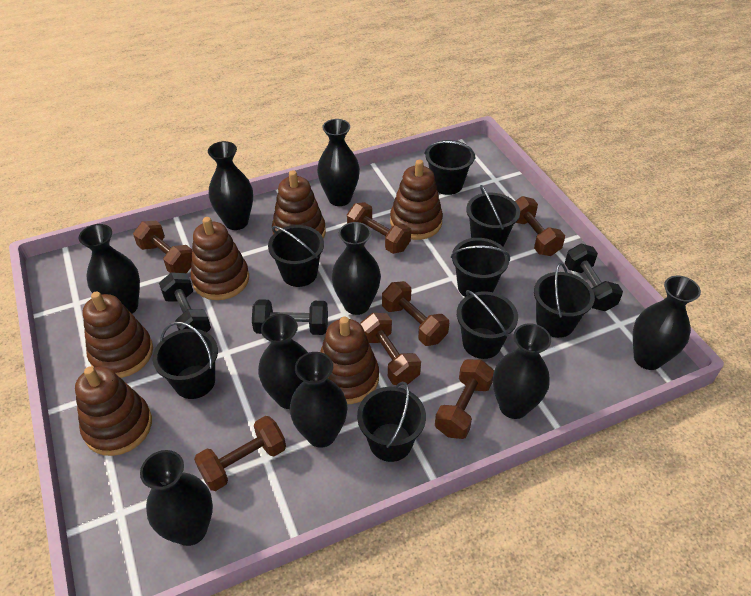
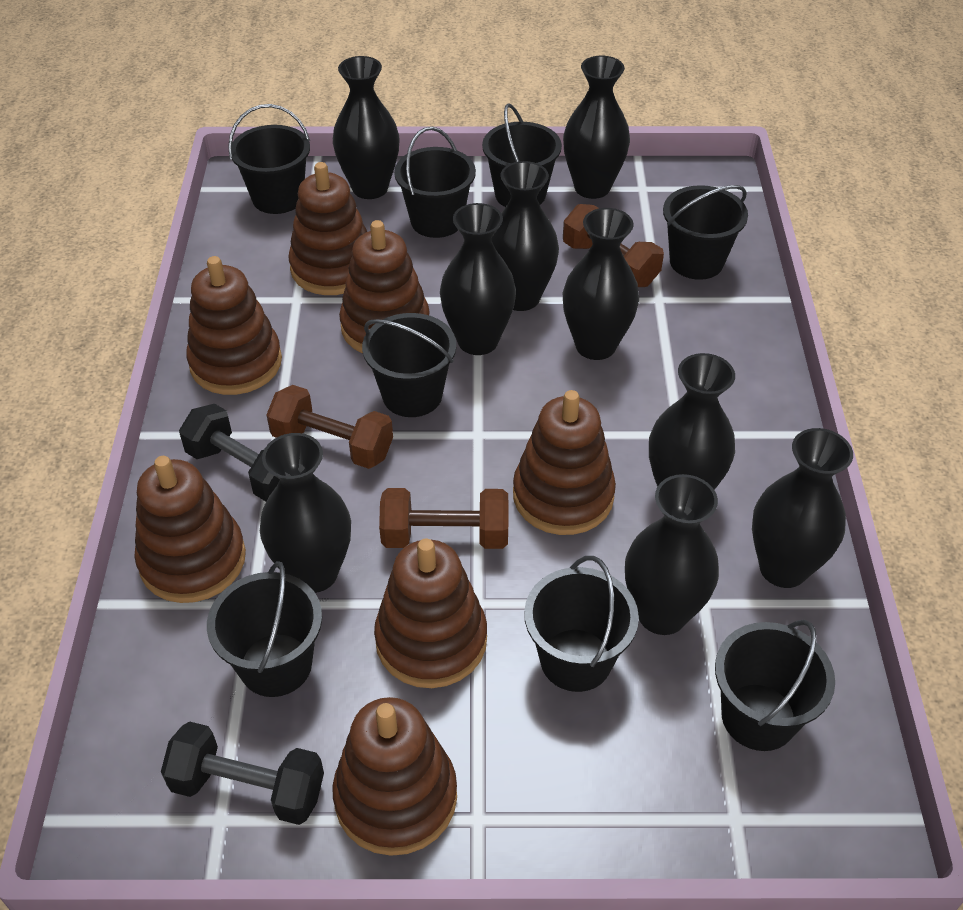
black dumbbell: 3 -> 2
brown dumbbell: 7 -> 3
brown stacking toy: 6 -> 7

